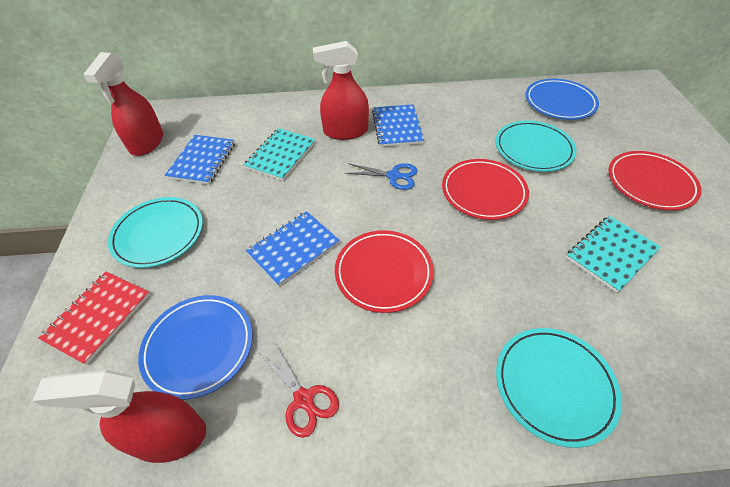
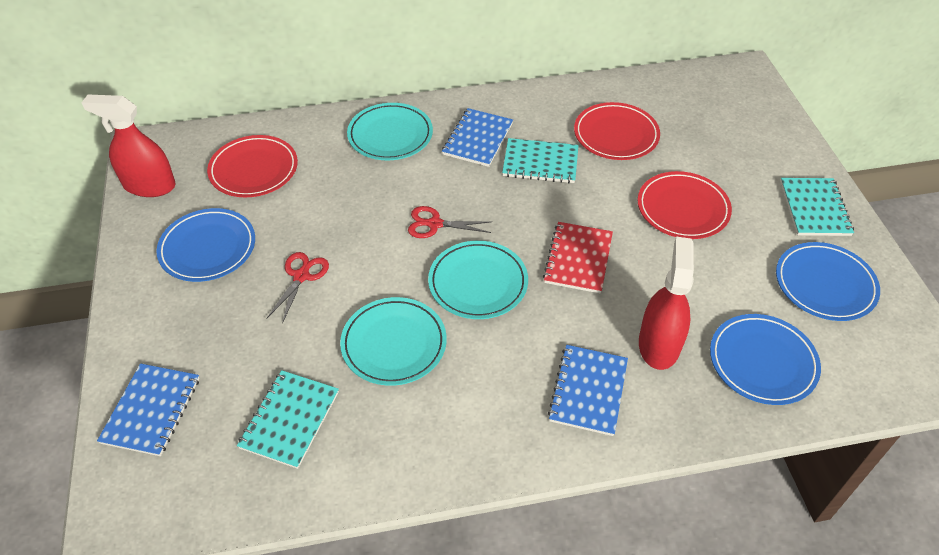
blue plate: 2 -> 3
blue scissors: 1 -> 0
red scissors: 1 -> 2
red spray bottle: 3 -> 2
turquoise notebook: 2 -> 3

